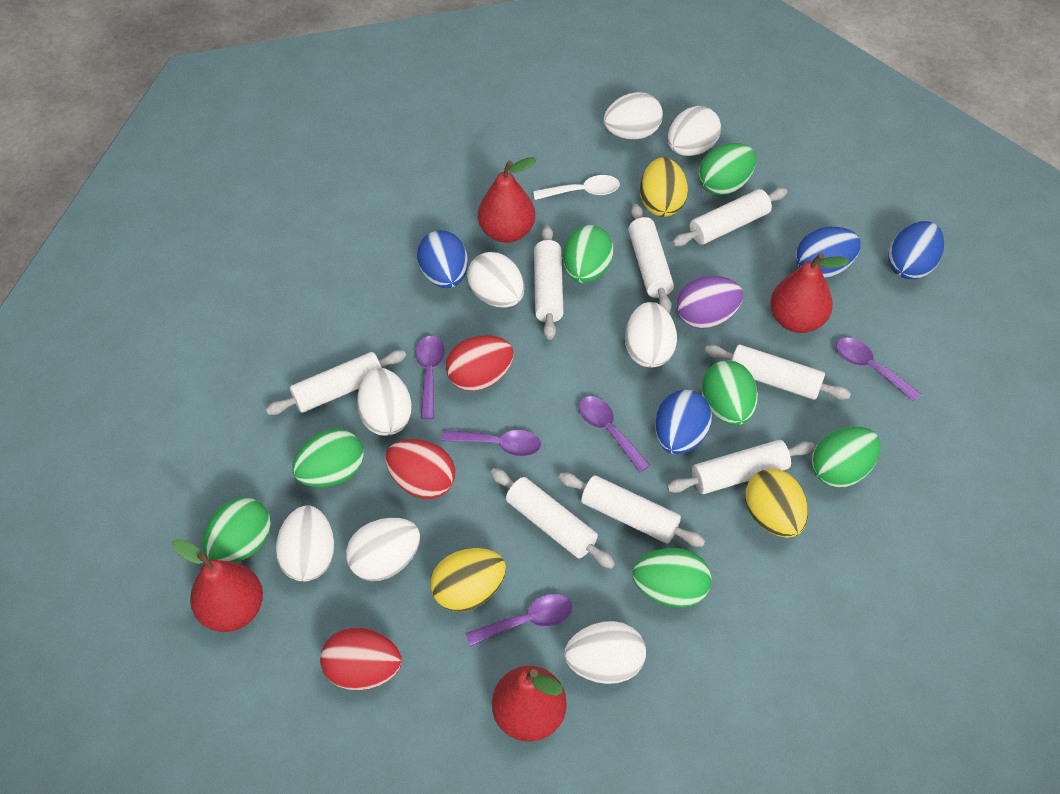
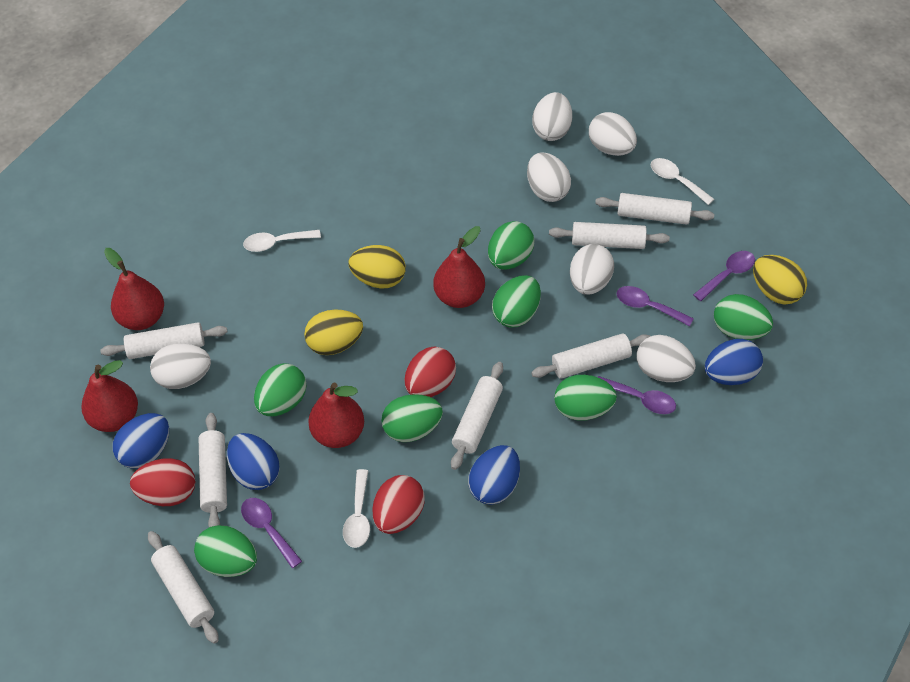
purple egg: 1 -> 0
purple spoon: 5 -> 4
white egg: 8 -> 6
white rolling pin: 8 -> 7
white spoon: 1 -> 3

